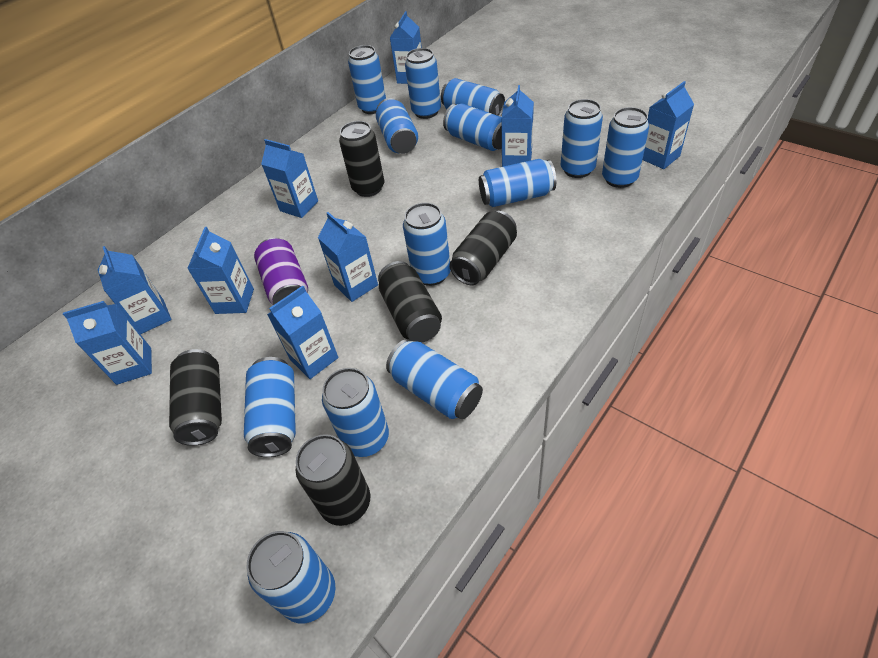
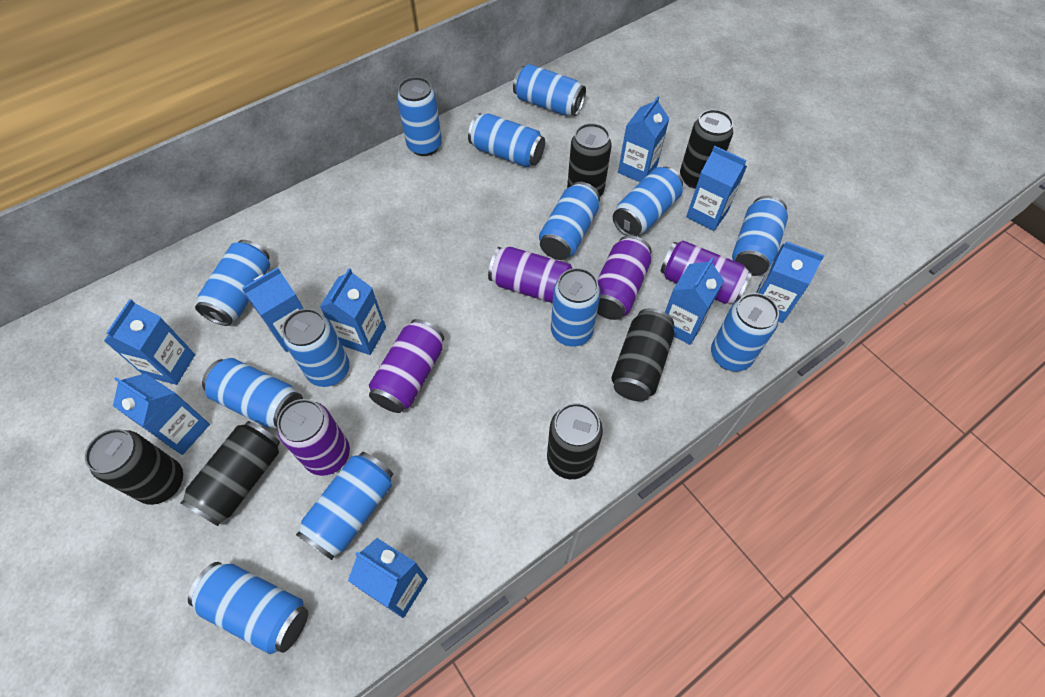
black can: 5 -> 6
purple can: 1 -> 5

